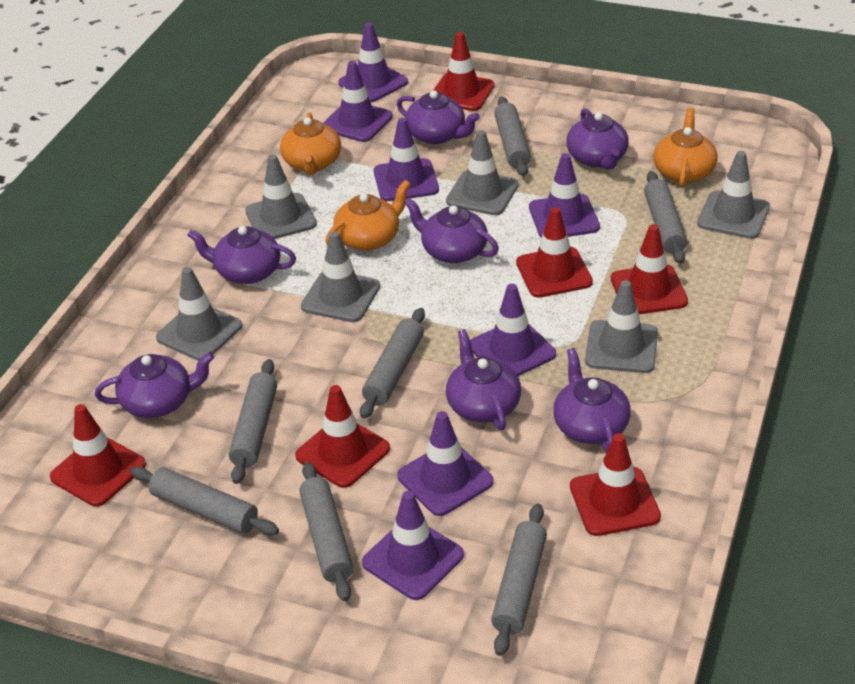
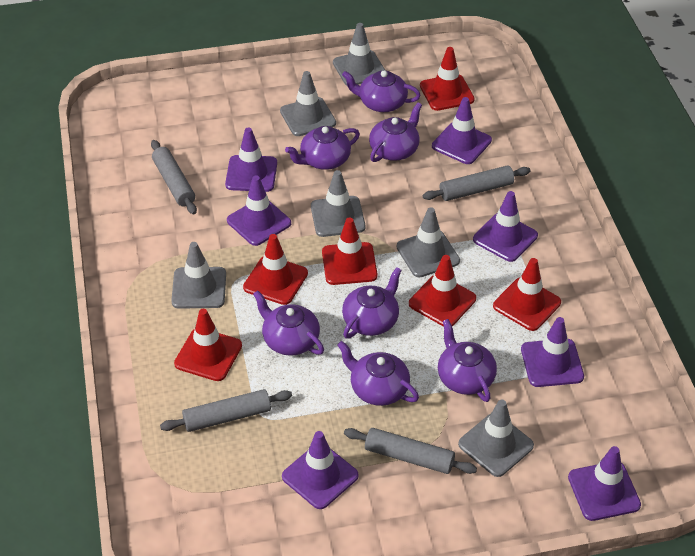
grey rolling pin: 7 -> 4
orange teapot: 3 -> 0

